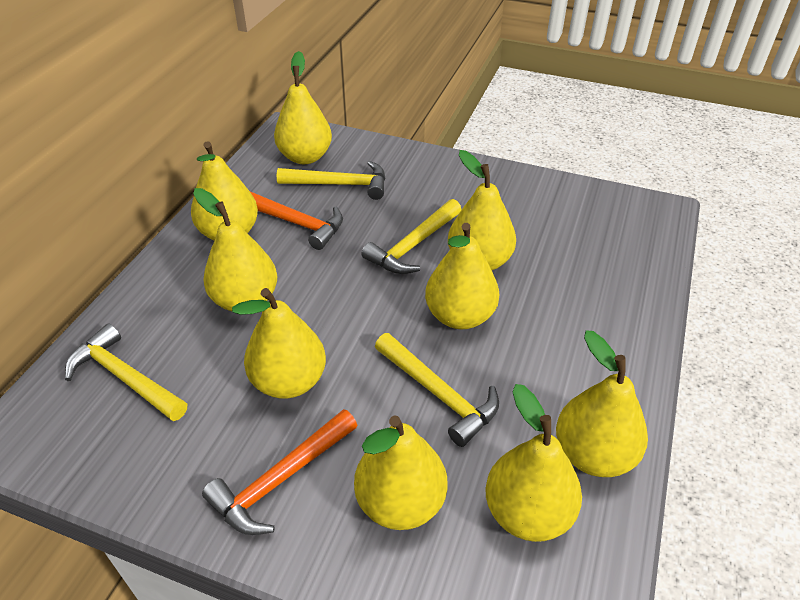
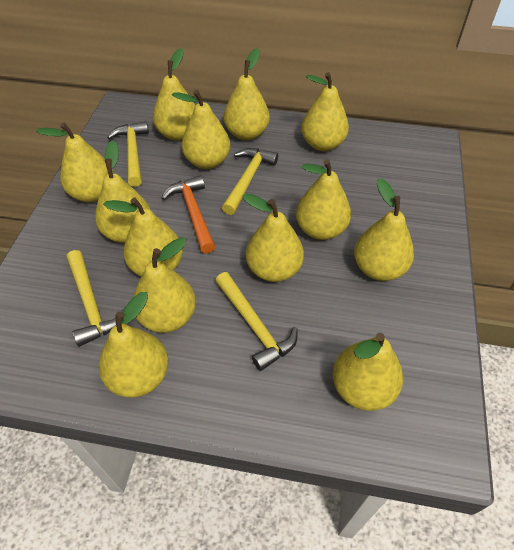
orange hammer: 2 -> 1
yellow pear: 9 -> 13

